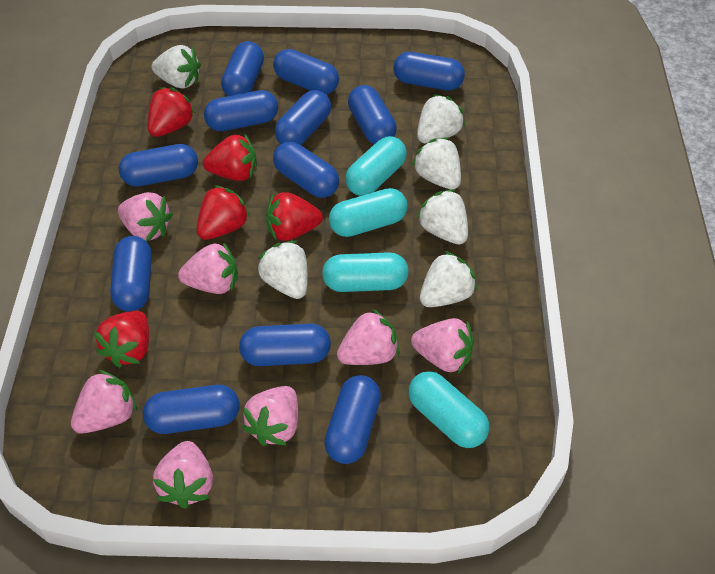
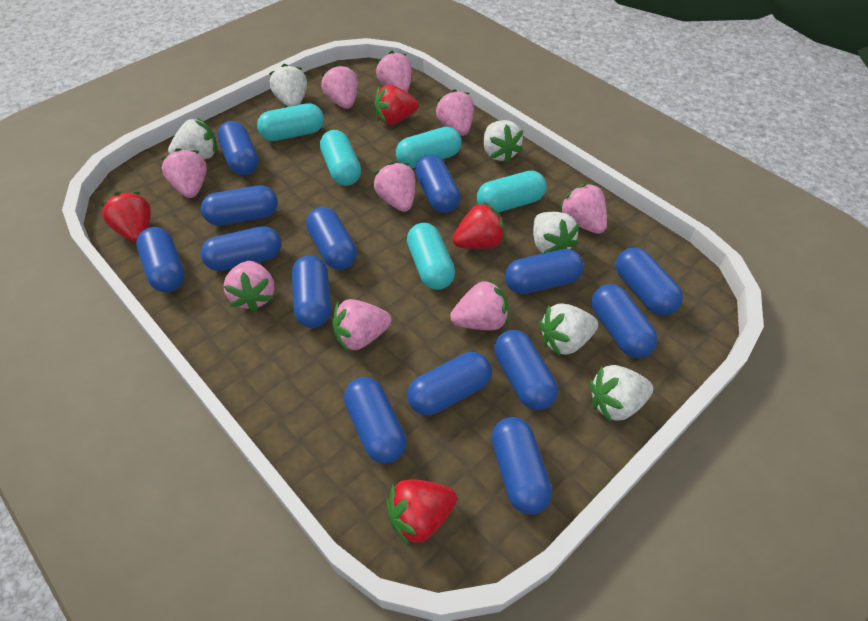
blue capsule: 12 -> 14
pink strawberry: 7 -> 9
red strawberry: 5 -> 4
turquoise capsule: 4 -> 5

